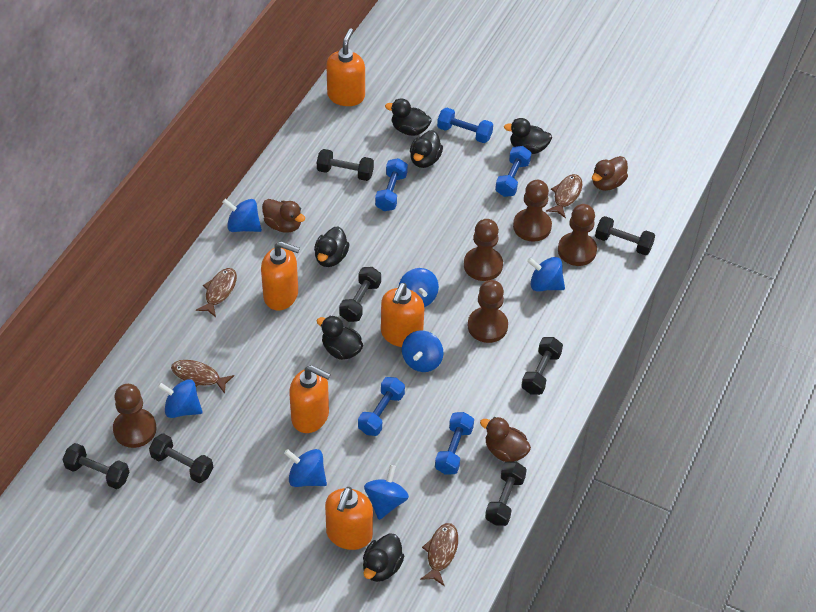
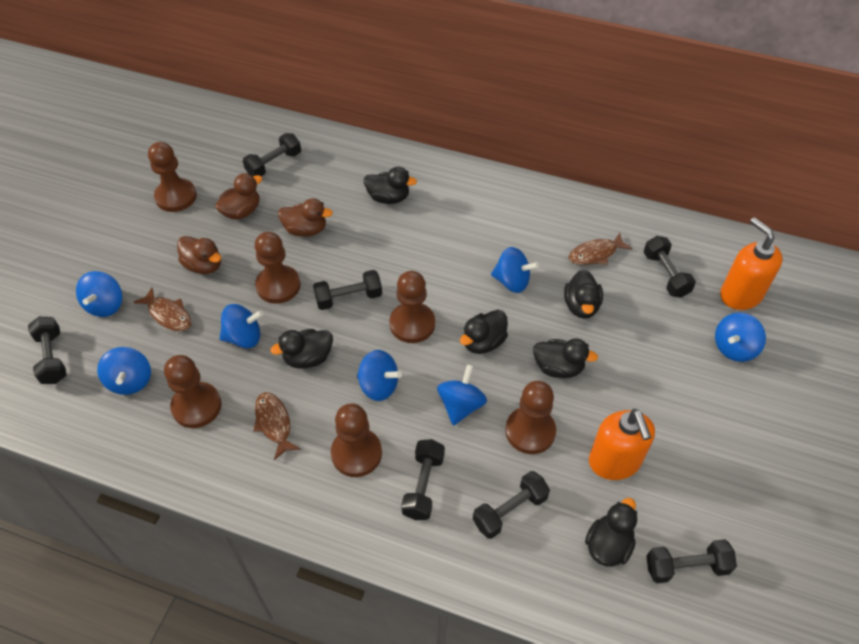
blue dumbbell: 5 -> 0
brown fish: 4 -> 3
brown pawn: 5 -> 6
orange soap dispenser: 5 -> 2

